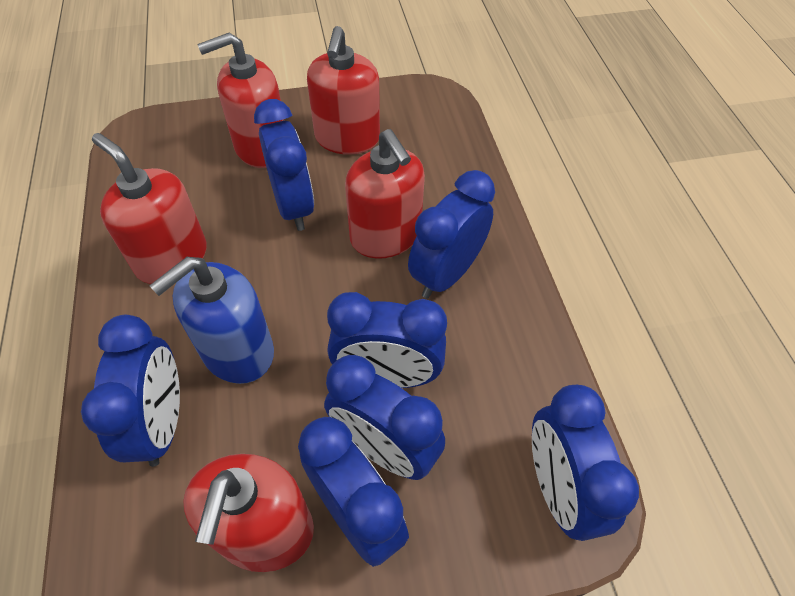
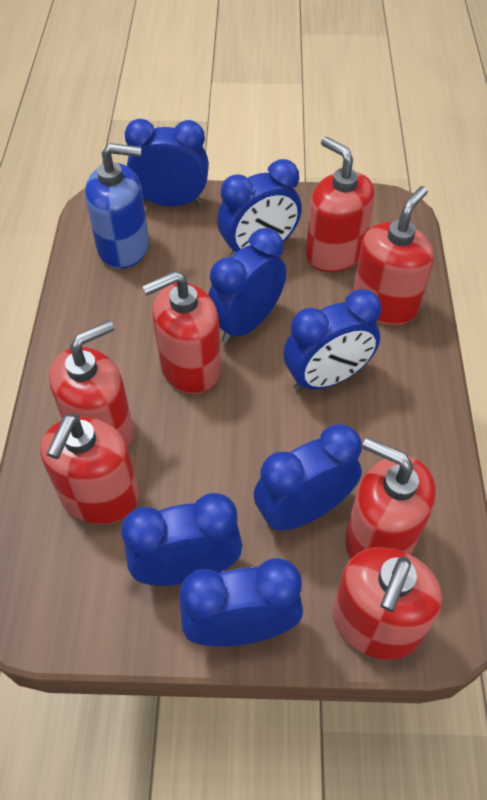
red soap dispenser: 5 -> 7

